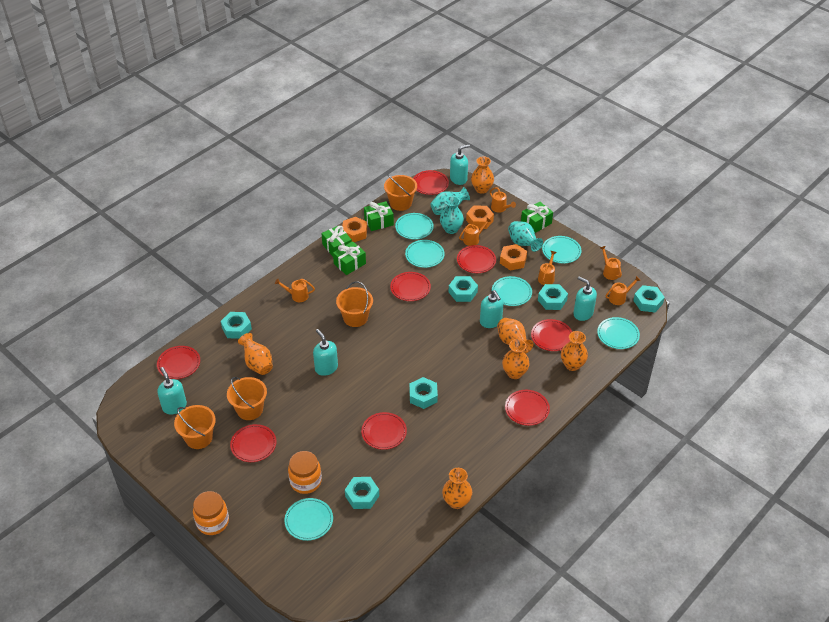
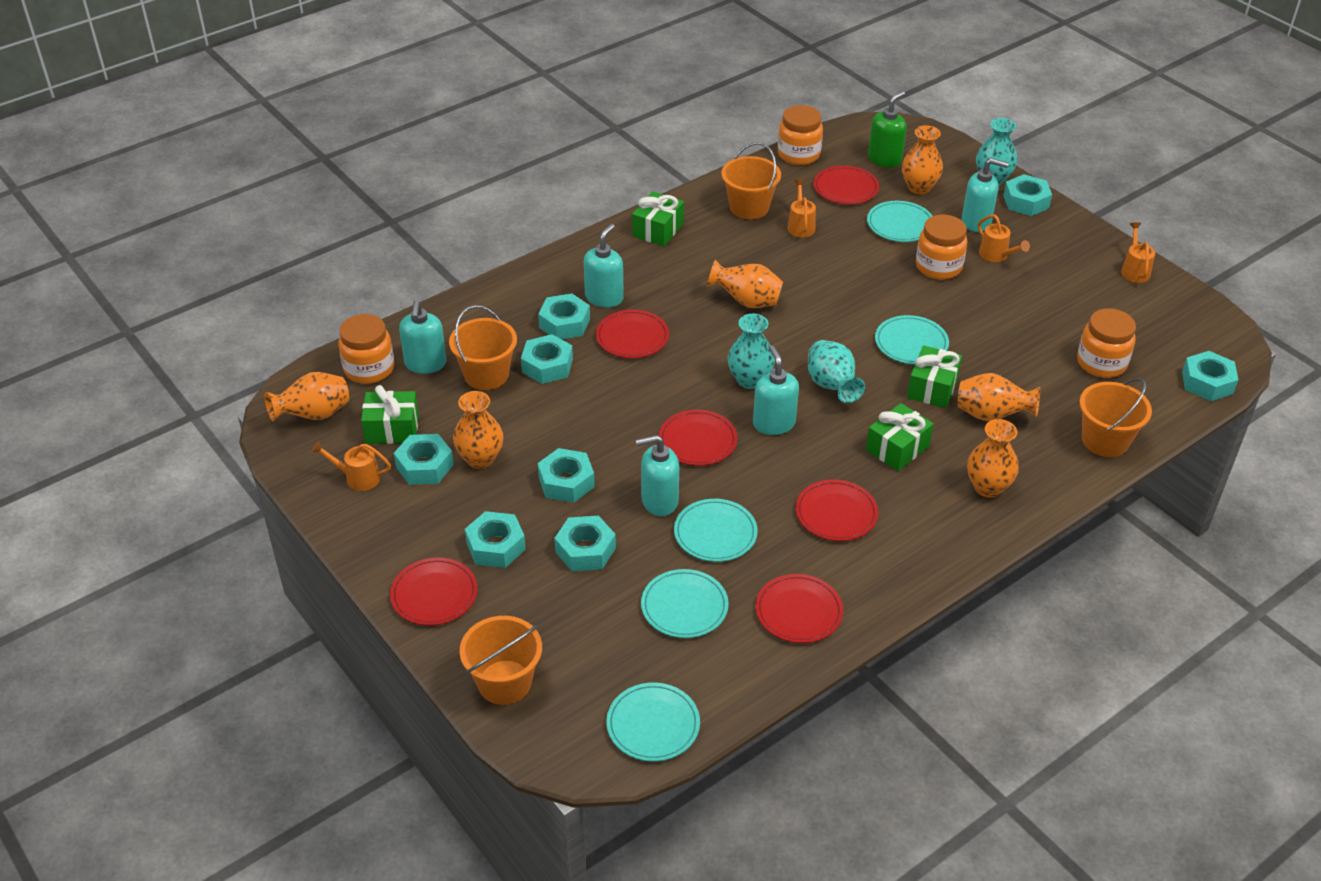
green soap dispenser: 0 -> 1
orange jar: 2 -> 4
orange nut: 3 -> 0
orange watering can: 6 -> 4
red plate: 8 -> 6
turquoise nut: 6 -> 8
turquoise plate: 6 -> 5

